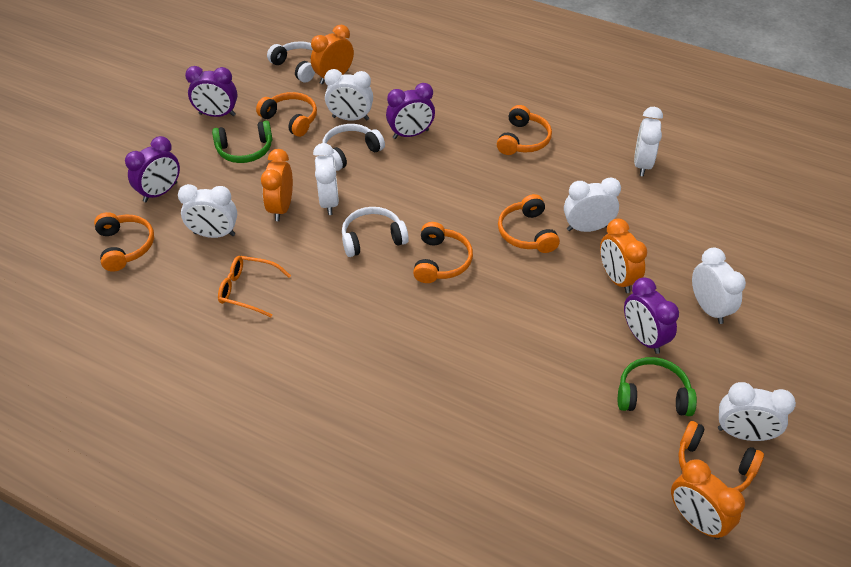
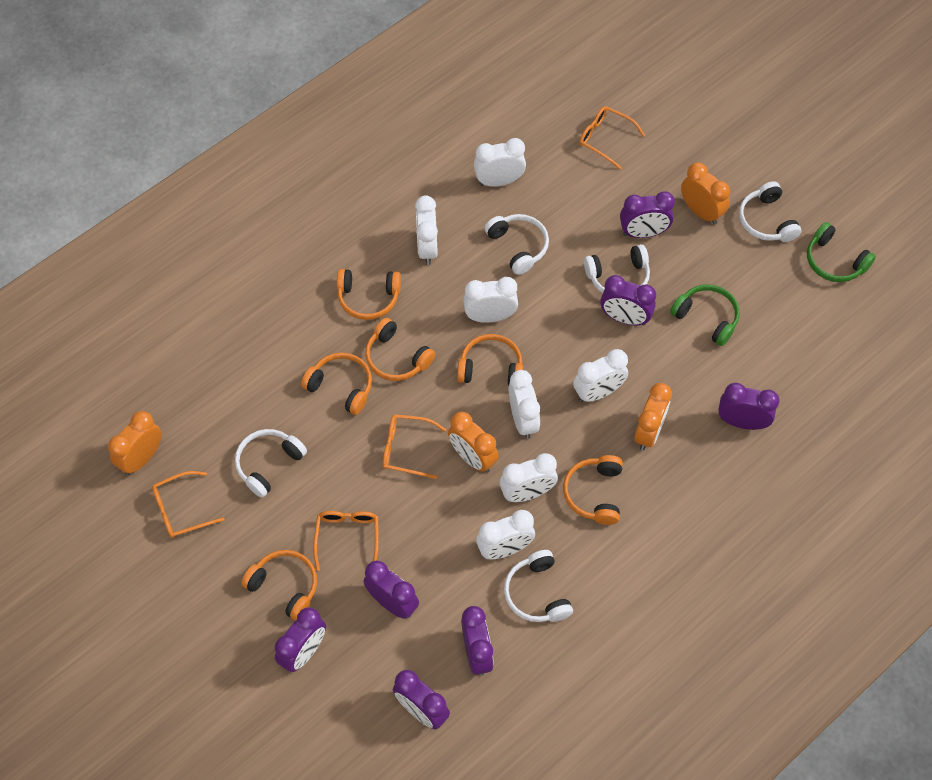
orange glasses: 1 -> 4
purple clock: 4 -> 7
white headphones: 3 -> 5

